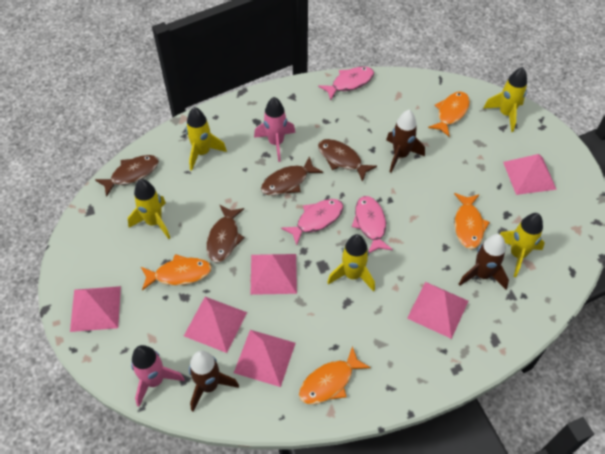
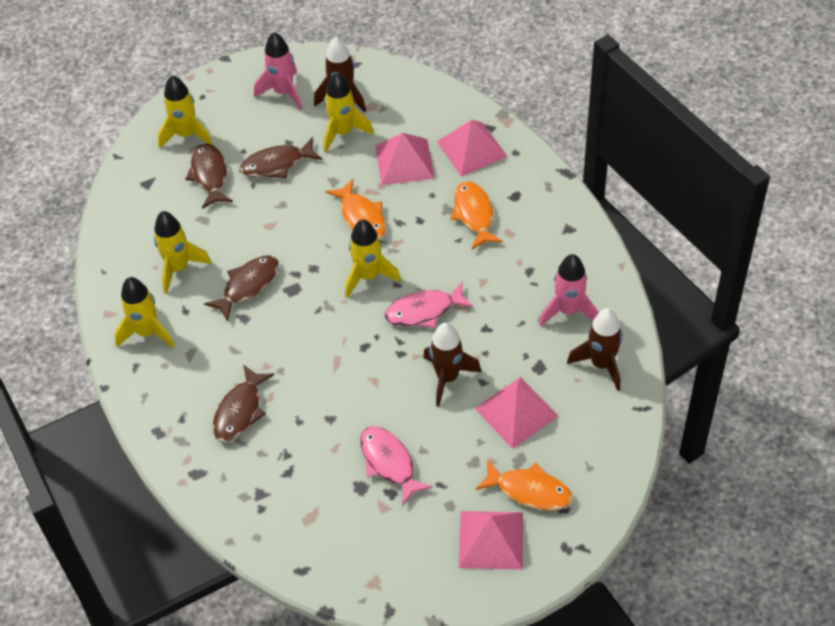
orange fish: 4 -> 3
pink fish: 3 -> 2
pink pyramid: 6 -> 4

